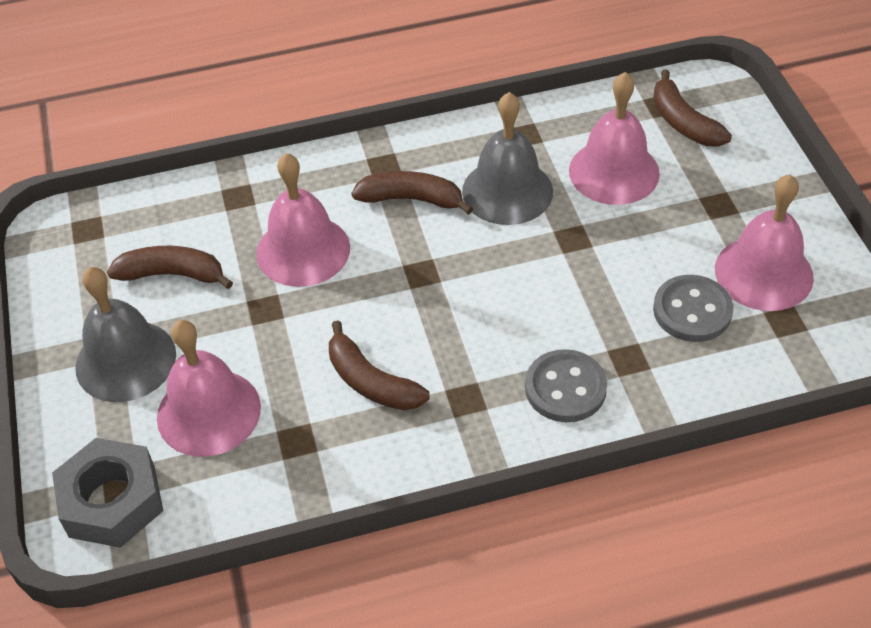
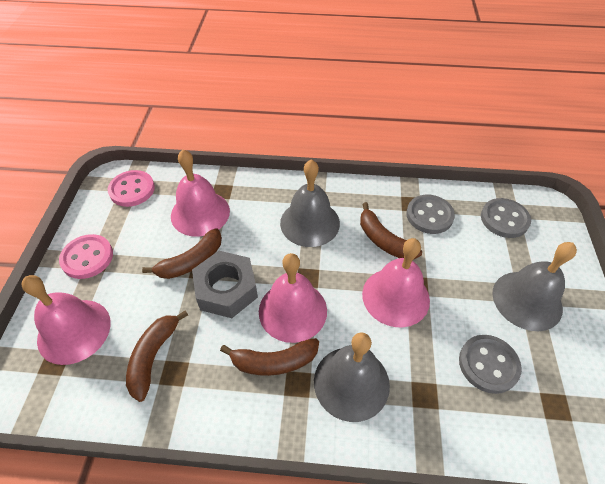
grey bell: 2 -> 3
grey button: 2 -> 3
pink button: 0 -> 2

